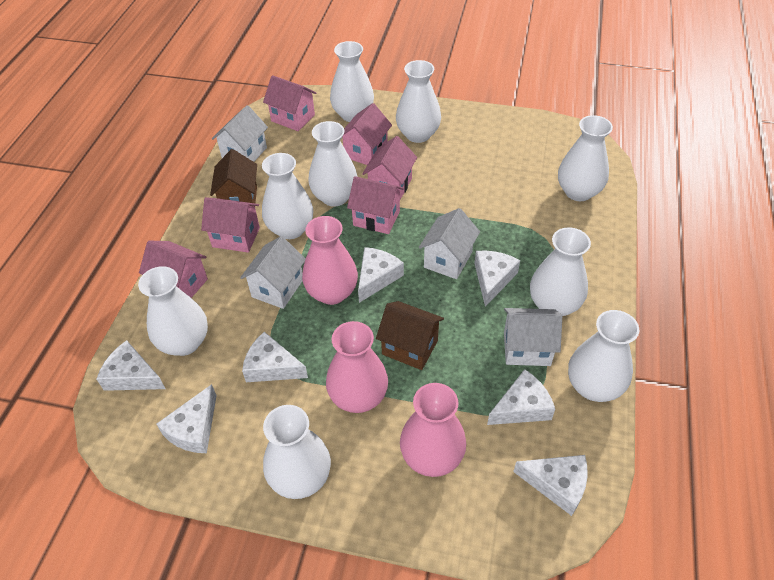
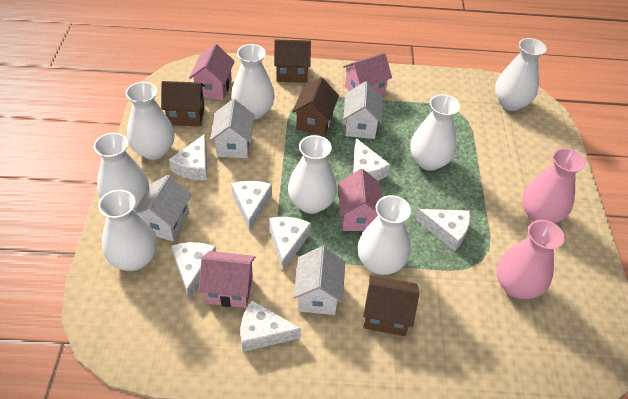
brown house: 2 -> 4
pink house: 6 -> 4
pink vase: 3 -> 2
white vase: 9 -> 8

